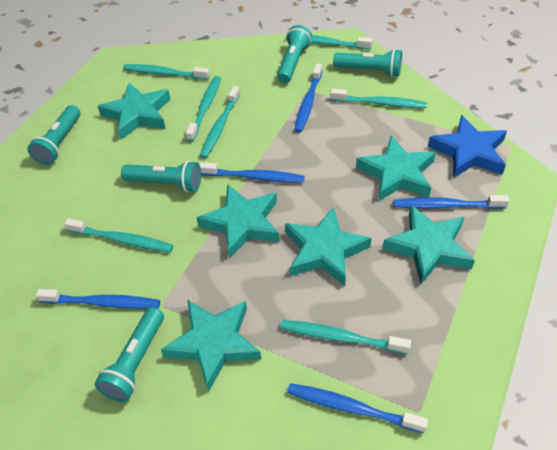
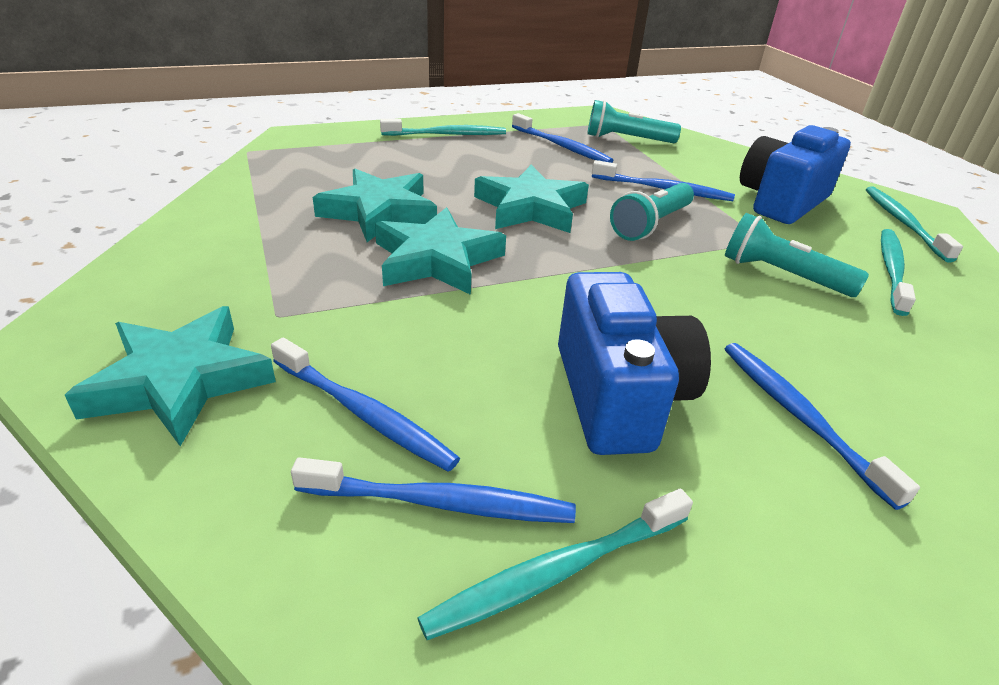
blue camera: 0 -> 2
blue star: 1 -> 0
turquoise flashlight: 5 -> 3
turquoise star: 6 -> 4
turquoise toothbrush: 7 -> 4

